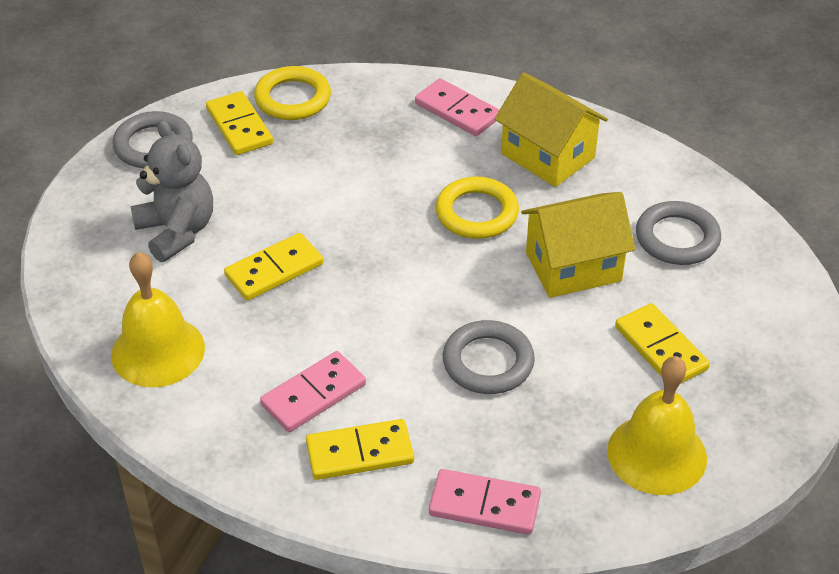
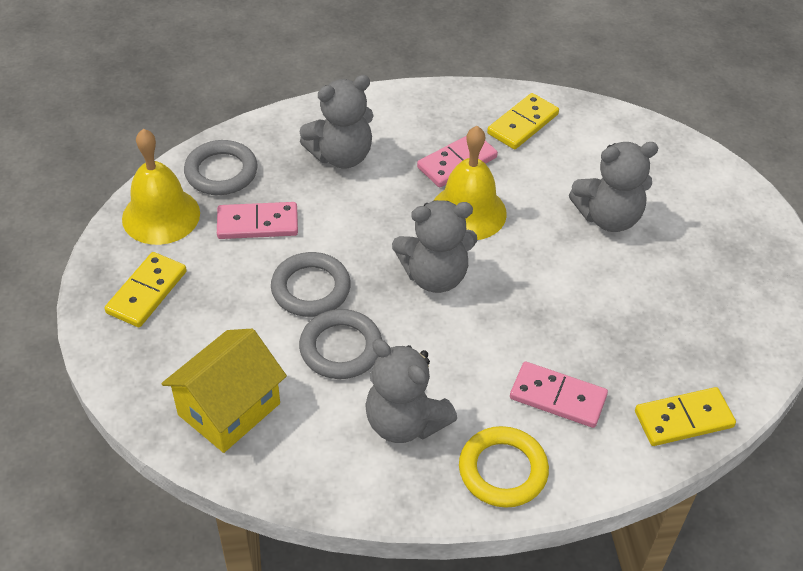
grey teddy bear: 1 -> 4
yellow domino: 4 -> 3
yellow house: 2 -> 1
yellow ring: 2 -> 1

